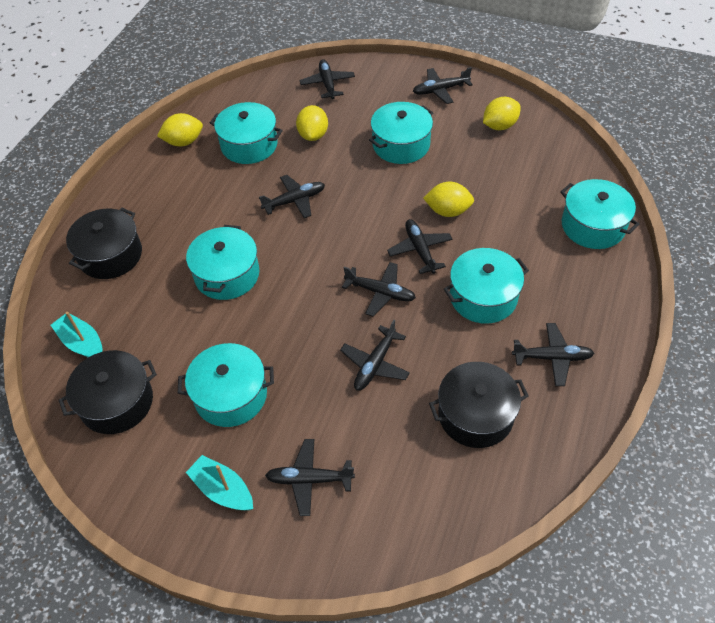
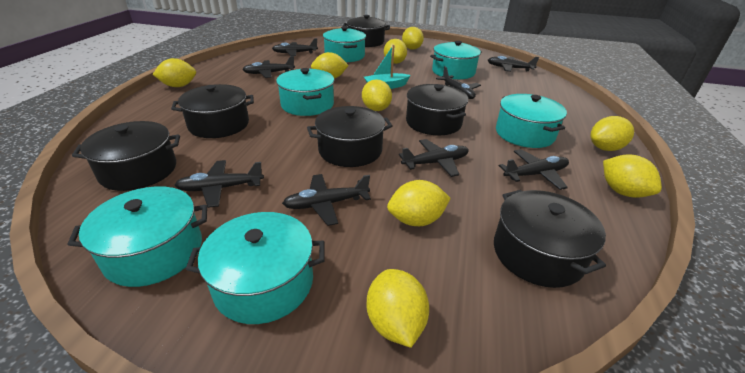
black pot: 3 -> 6
turquoise boat: 2 -> 1
yellow lemon: 4 -> 9

